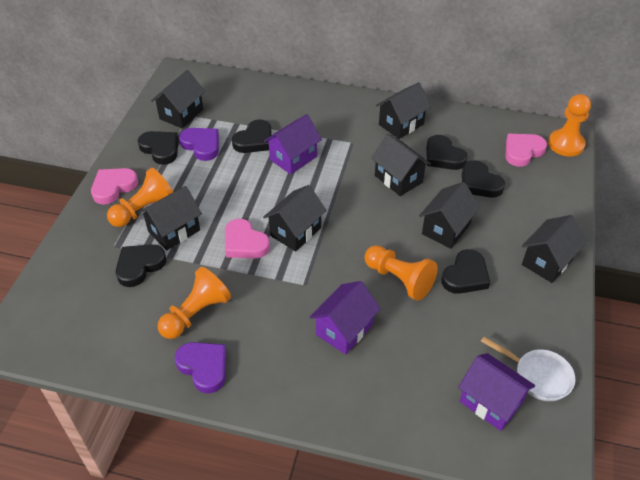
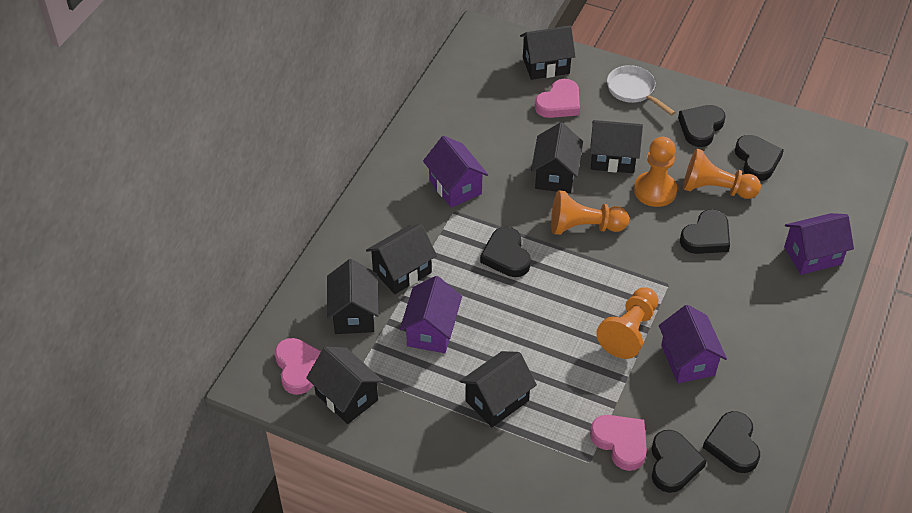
purple heart: 2 -> 0
purple house: 3 -> 4

